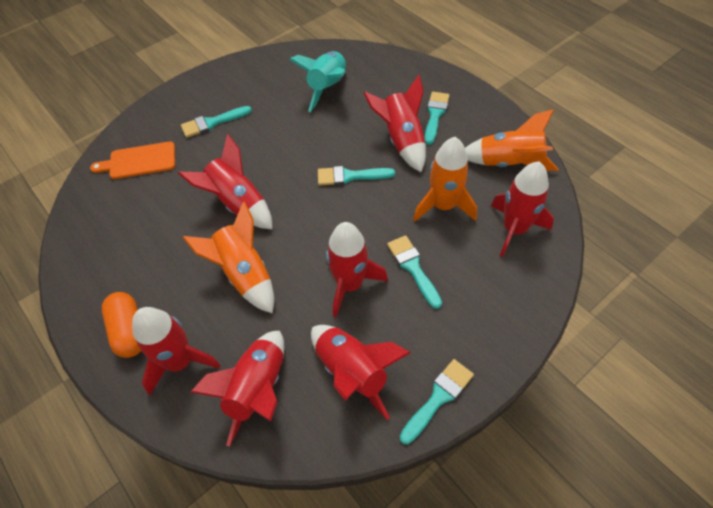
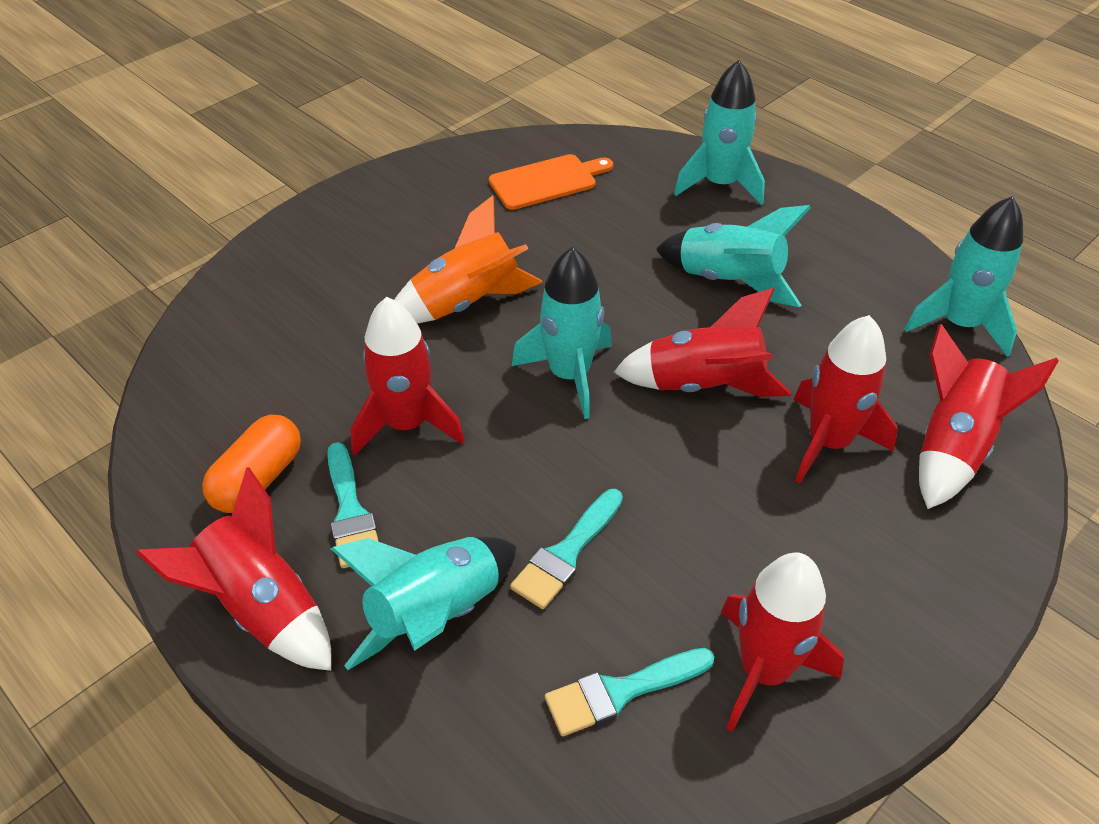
orange rocket: 3 -> 1
red rocket: 7 -> 6
turquoise brush: 5 -> 3
turquoise rocket: 1 -> 5

